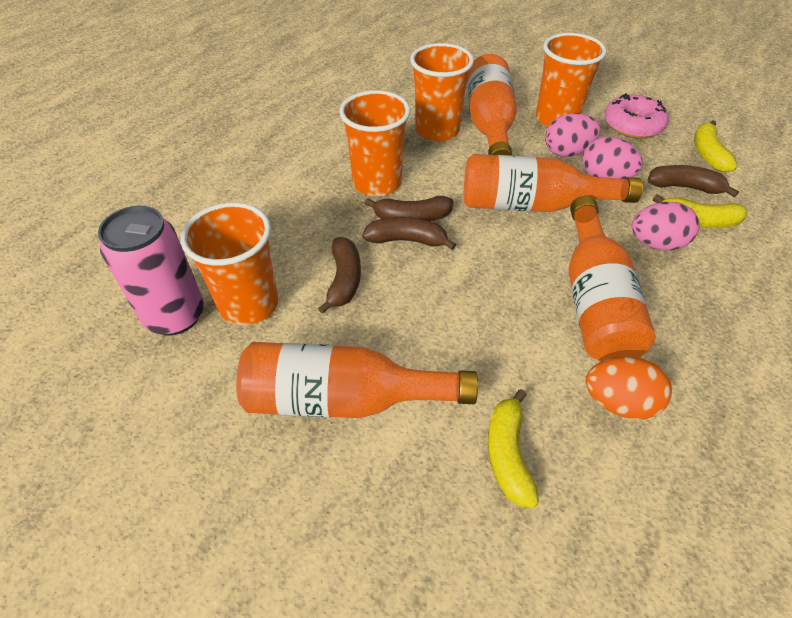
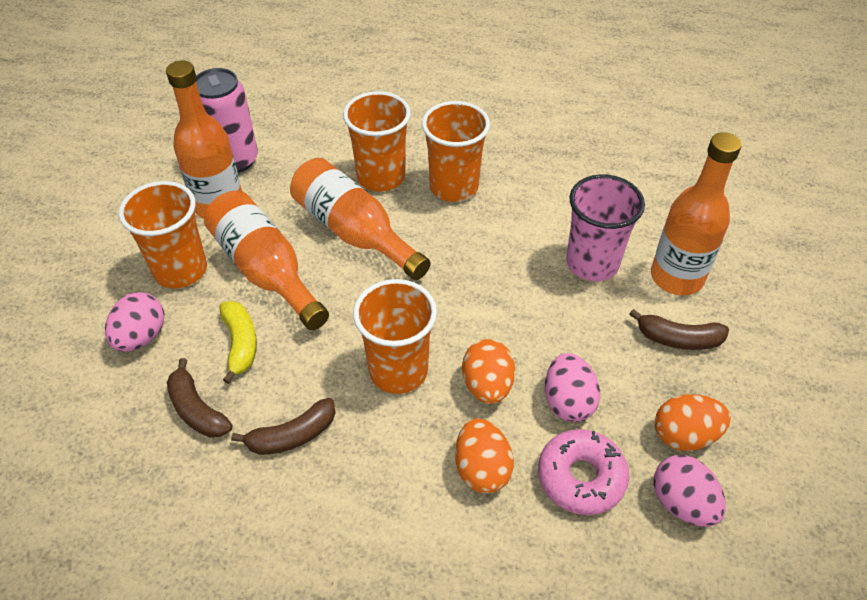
brown banana: 4 -> 3
orange egg: 1 -> 3
pink cup: 0 -> 1
yellow banana: 3 -> 1

